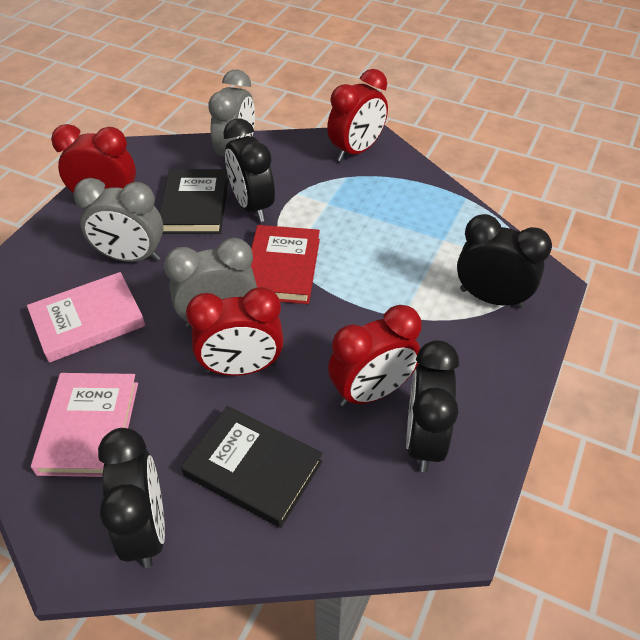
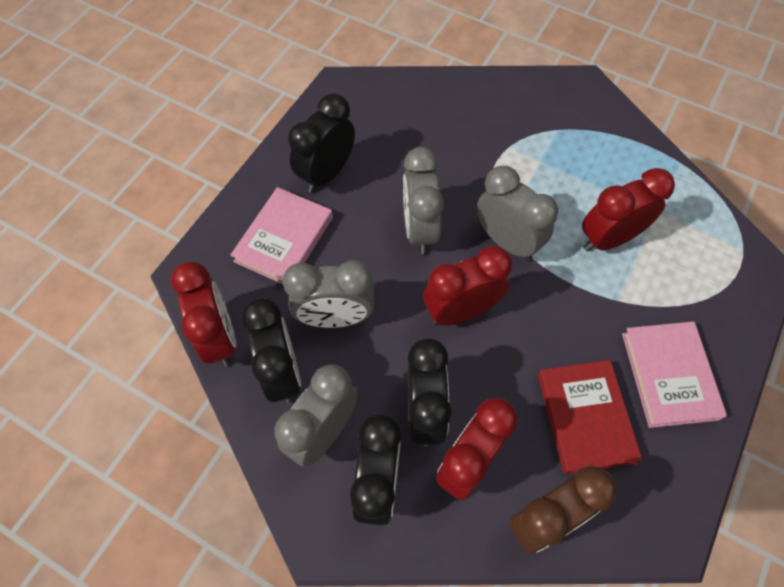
black book: 2 -> 0
brown clock: 0 -> 1
grey clock: 3 -> 4

